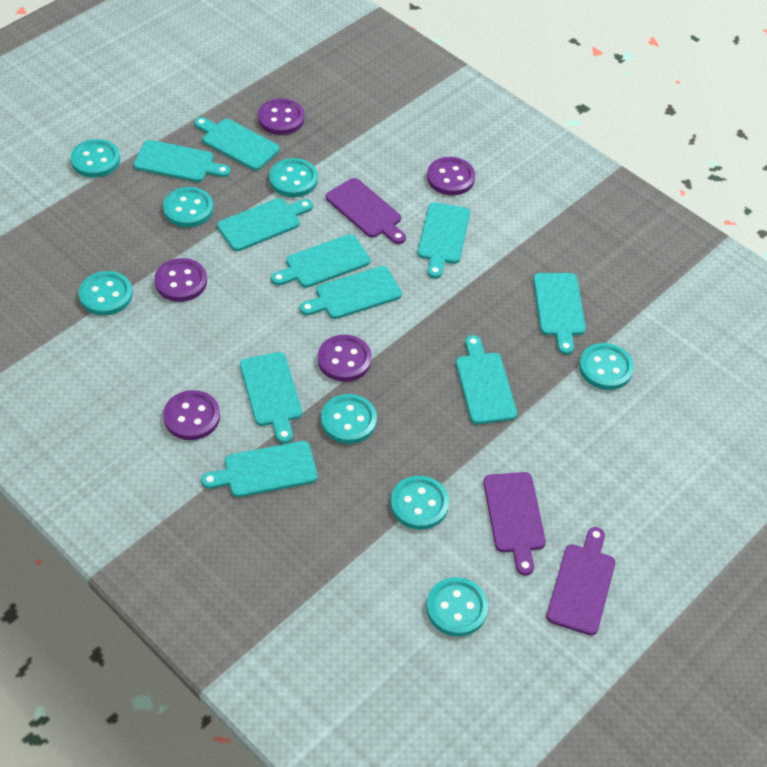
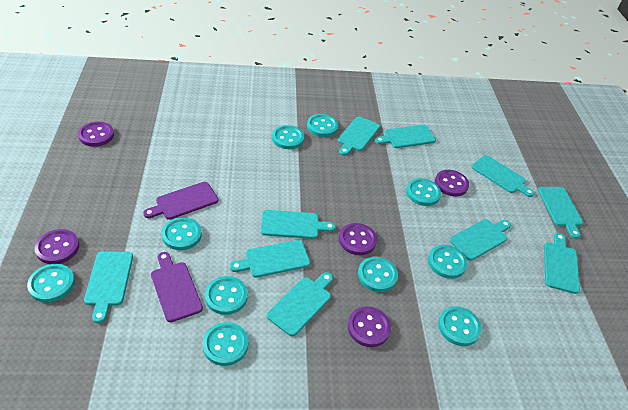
purple cutting board: 3 -> 2
turquoise button: 8 -> 10

